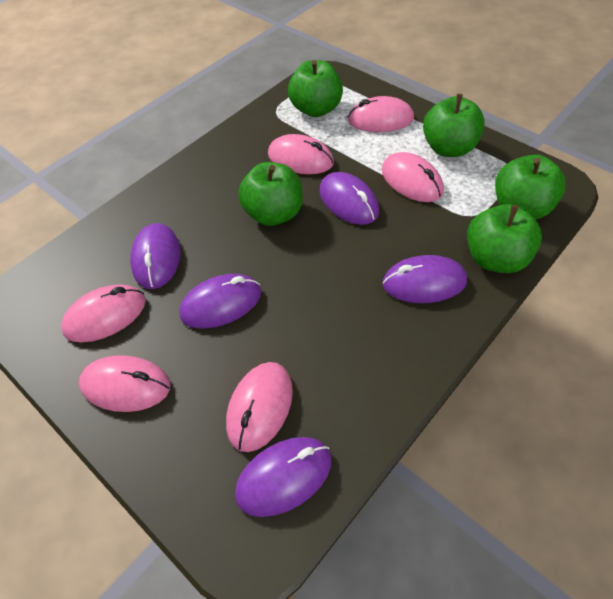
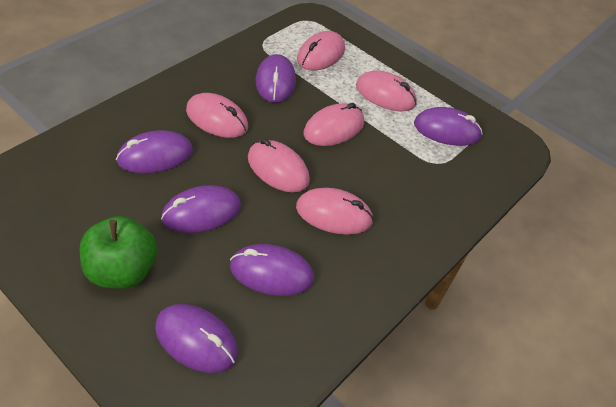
green apple: 5 -> 1
purple mouse: 5 -> 6

